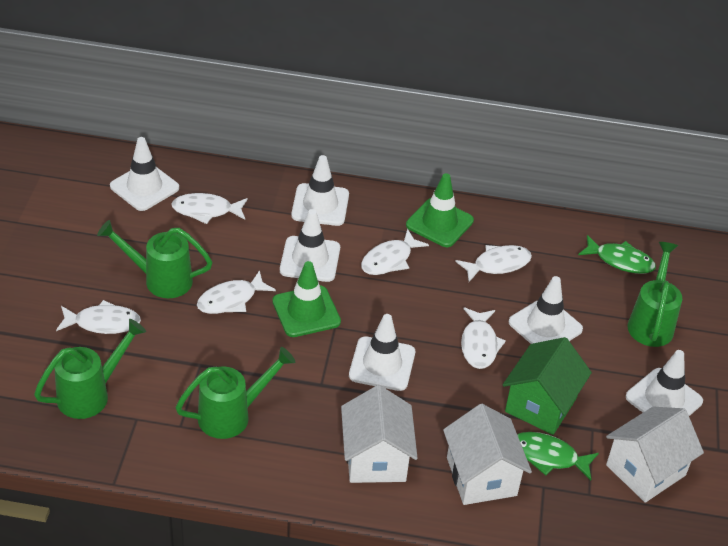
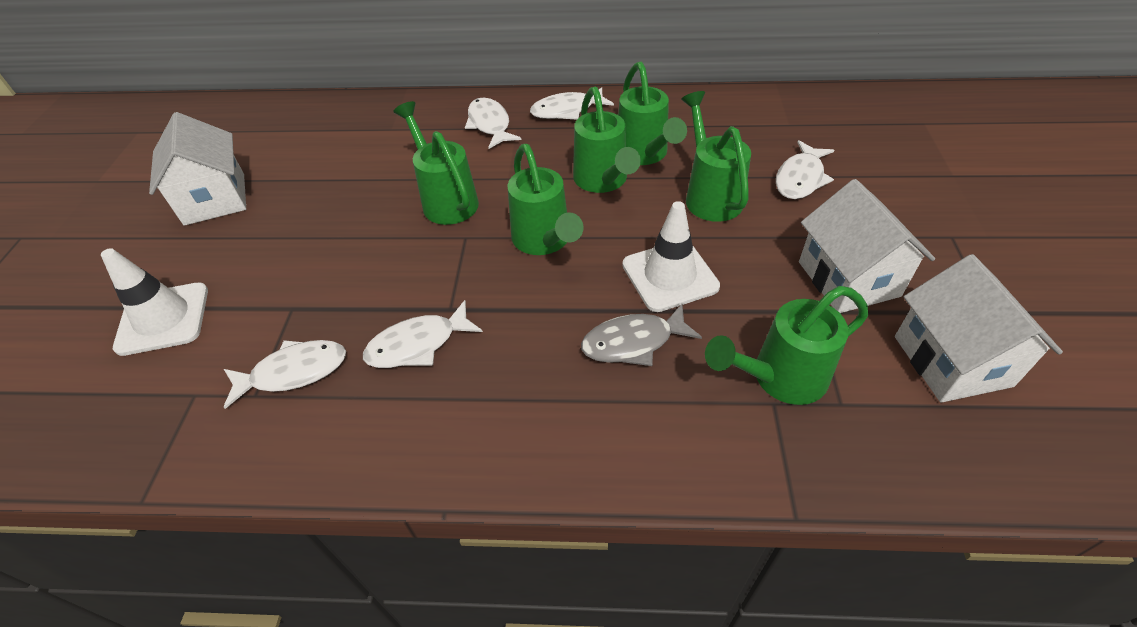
green fish: 2 -> 0
green house: 1 -> 0
green traffic cone: 2 -> 0
green watering can: 4 -> 6
grey fish: 0 -> 1
white fish: 6 -> 5
white traffic cone: 6 -> 2

